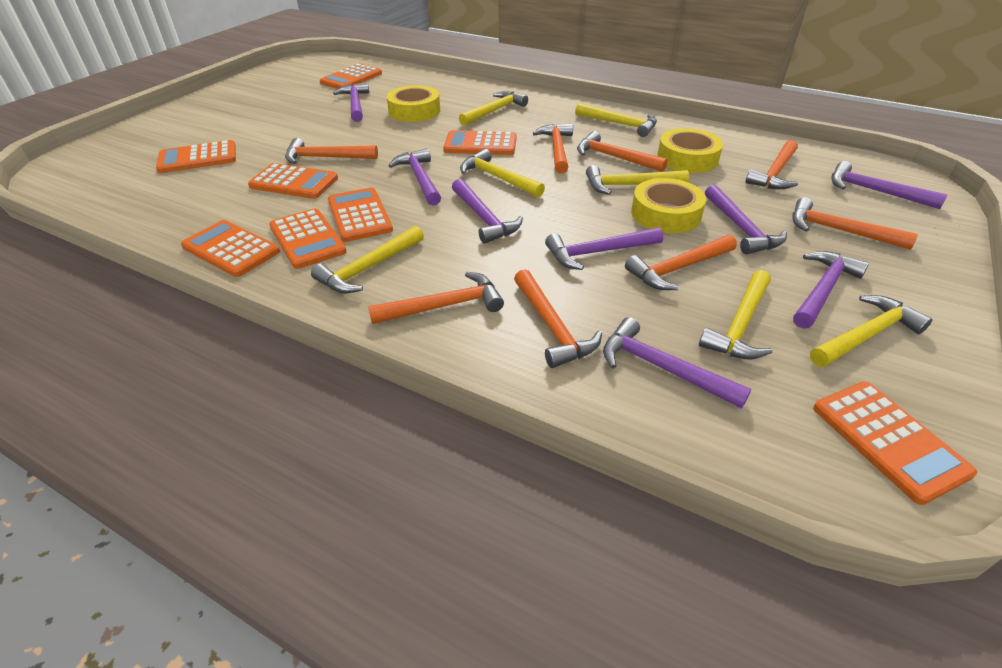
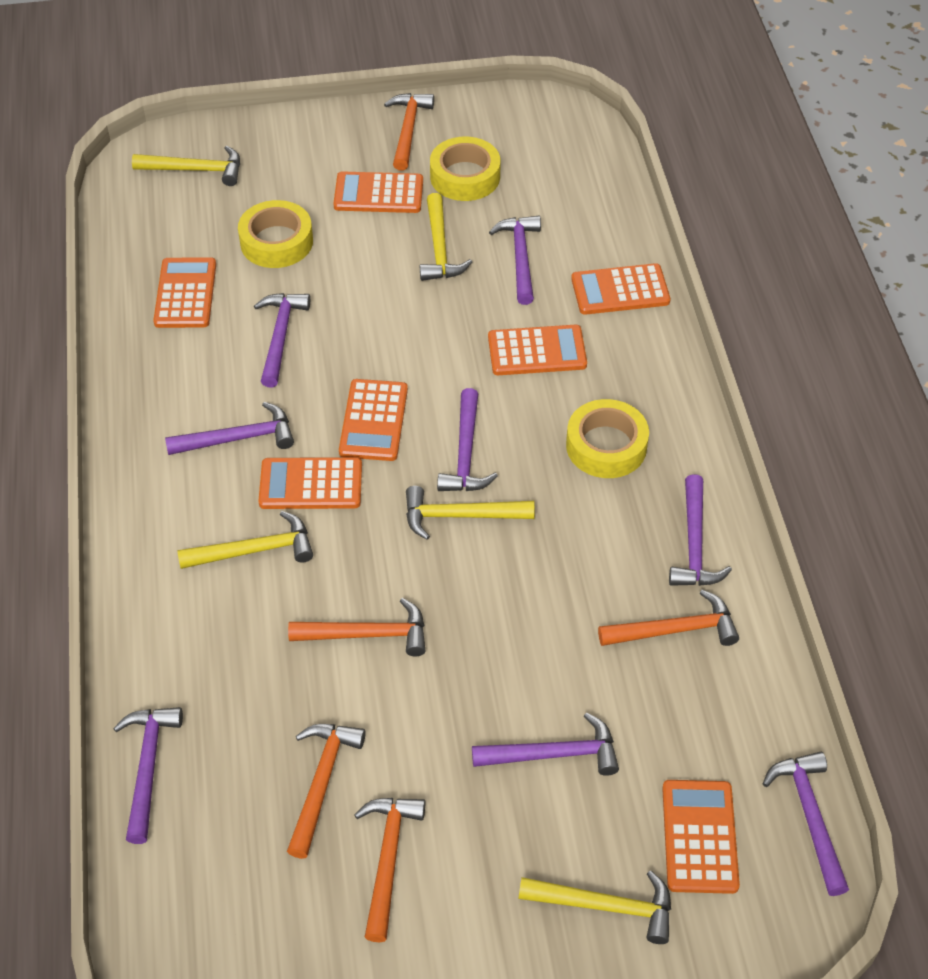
orange calculator: 8 -> 7
orange hammer: 8 -> 5
yellow hammer: 7 -> 5

